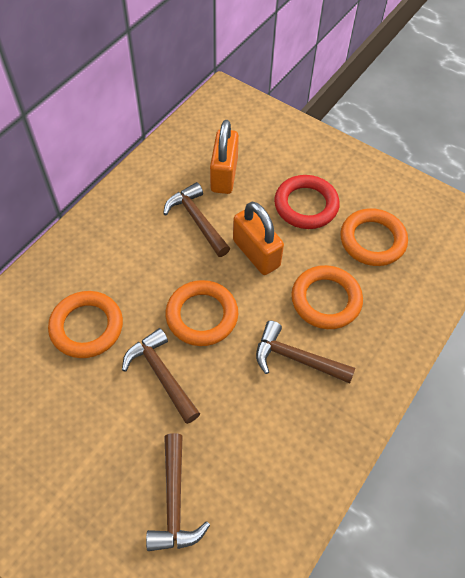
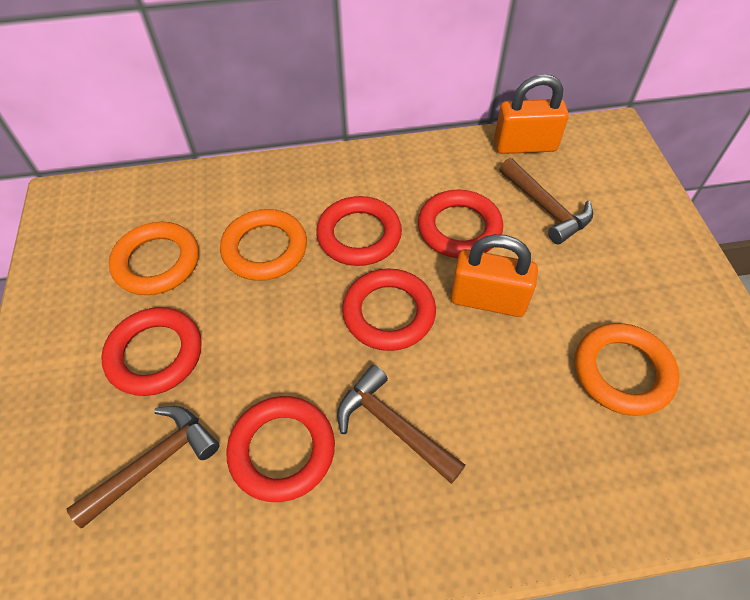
brown hammer: 4 -> 3
orange ring: 4 -> 3
red ring: 1 -> 5

